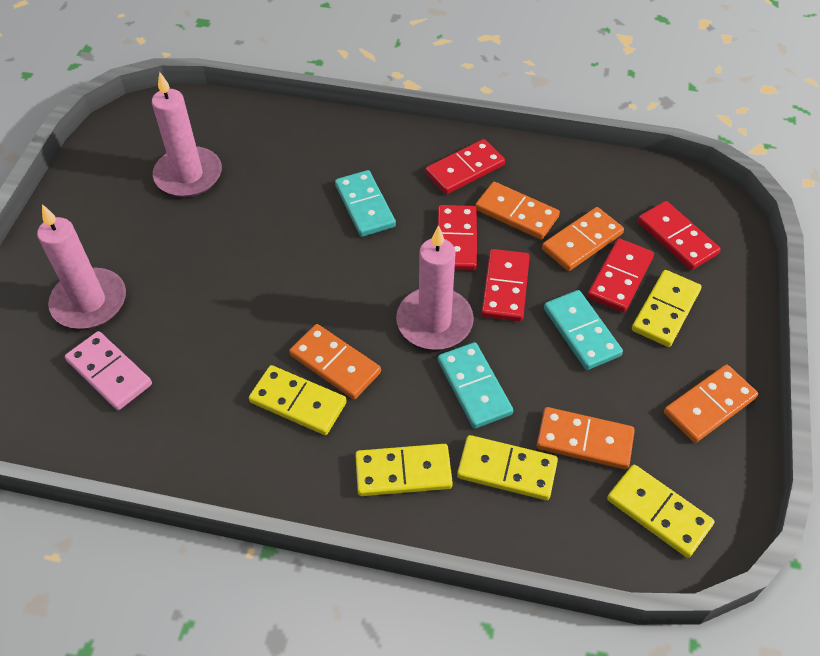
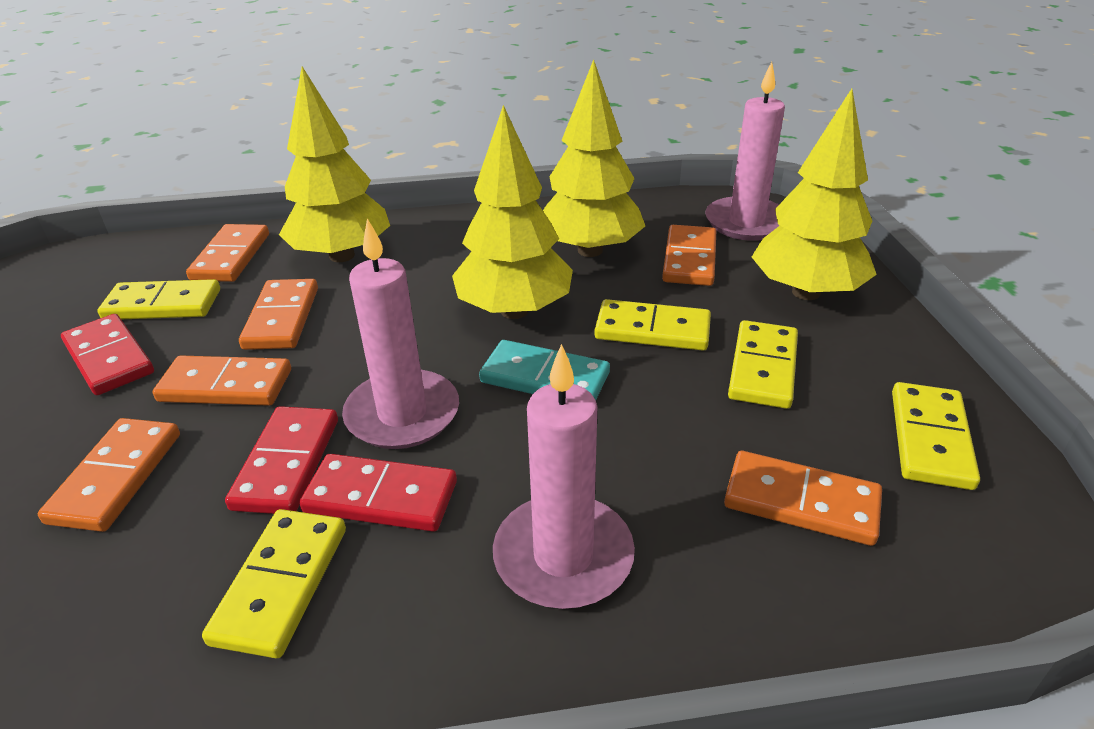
orange domino: 5 -> 6
pink domino: 1 -> 0
red domino: 5 -> 3
turquoise domino: 3 -> 1
yellow tree: 0 -> 4

